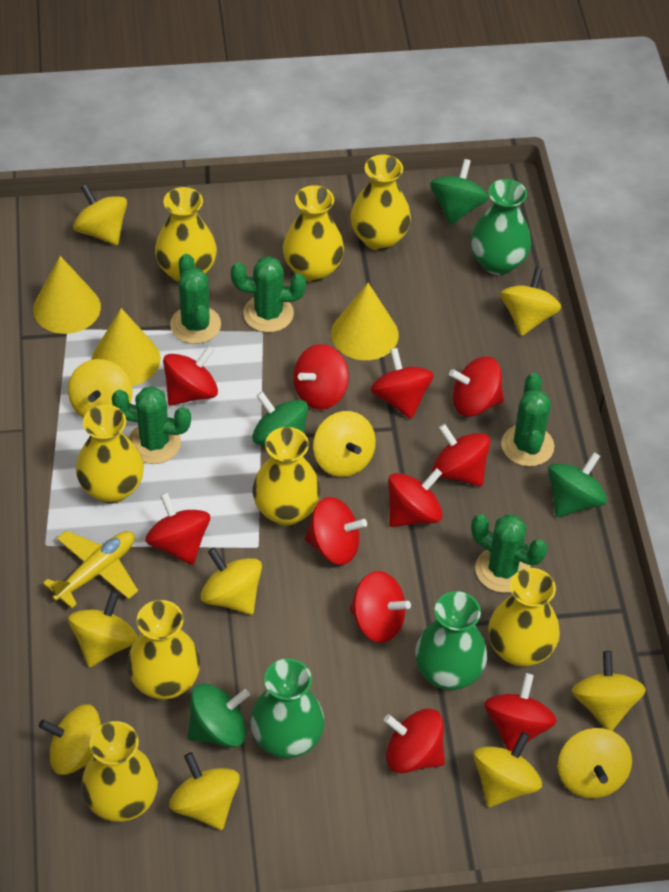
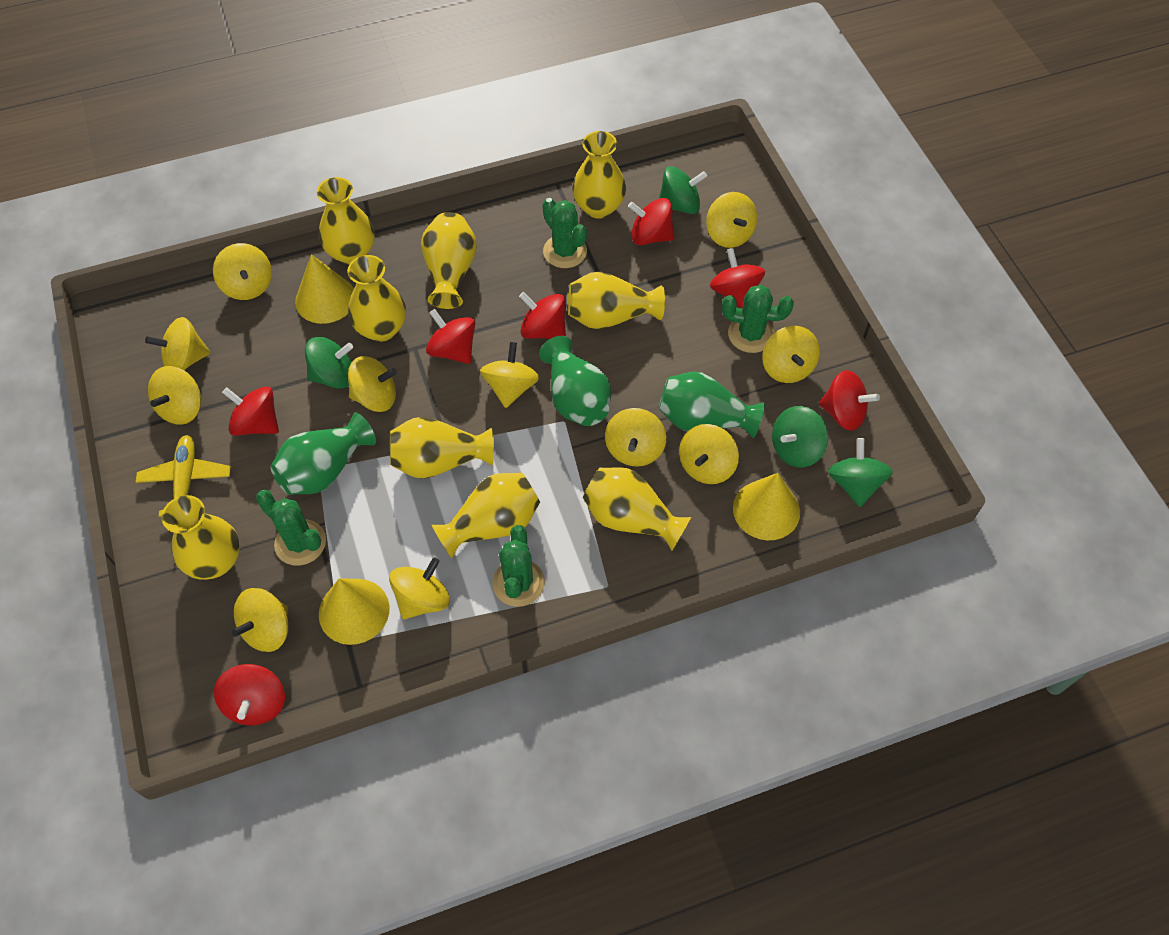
green cactus: 5 -> 4
red spinning top: 11 -> 7
yellow vase: 8 -> 9

